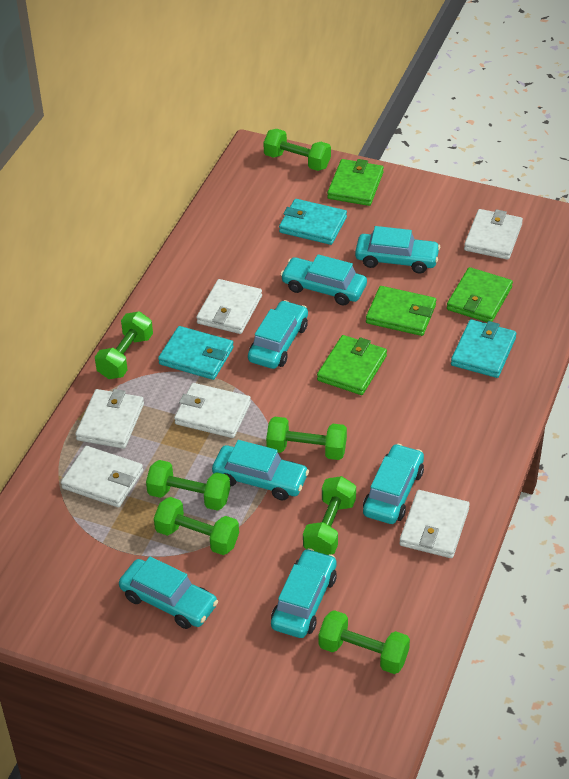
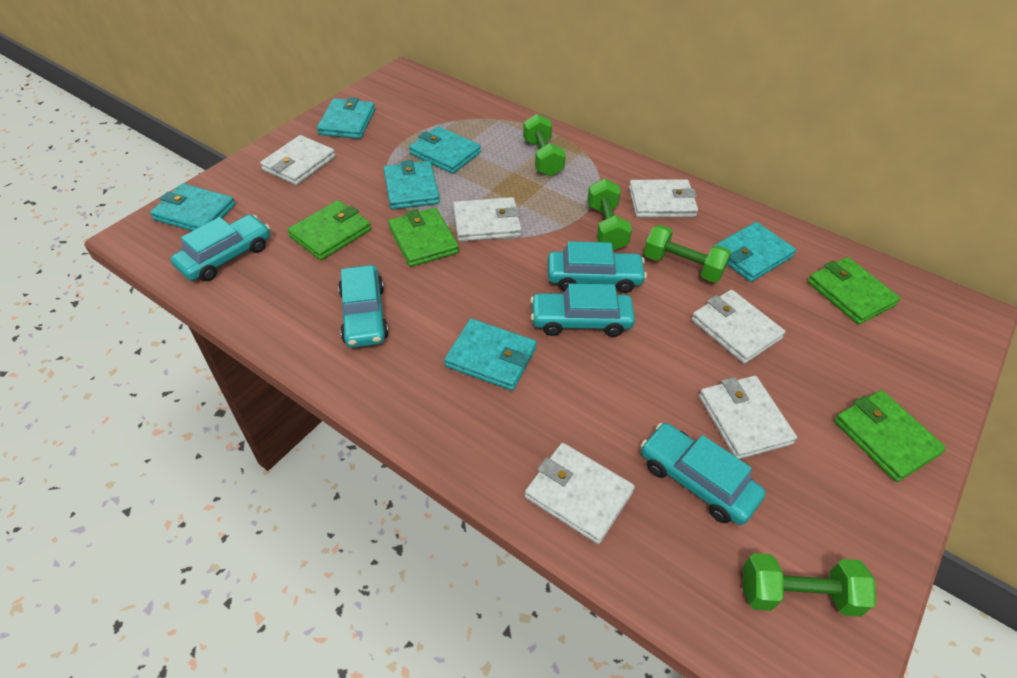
green dumbbell: 7 -> 4
turquoise car: 7 -> 5
turquoise wallet: 3 -> 6

